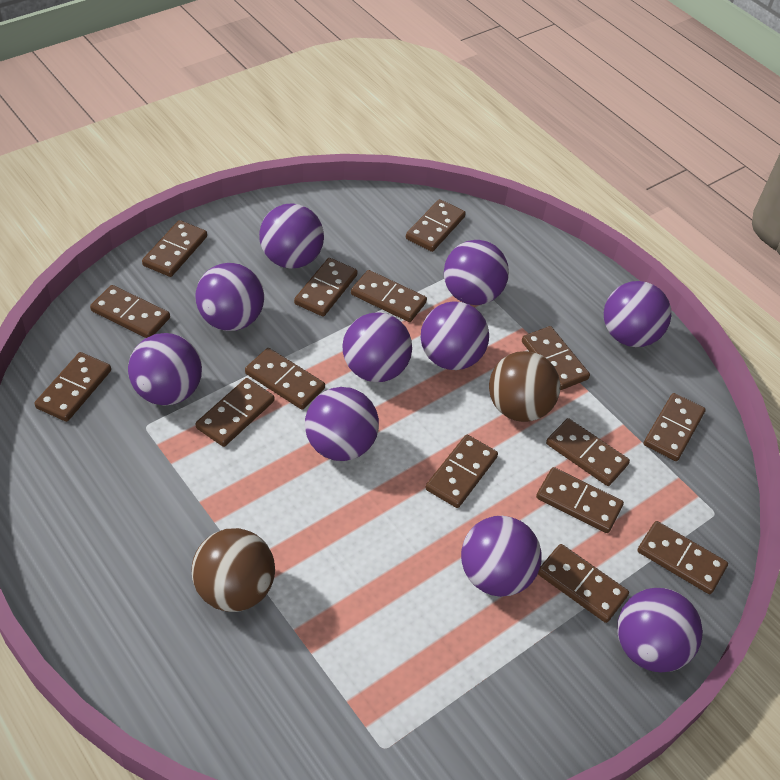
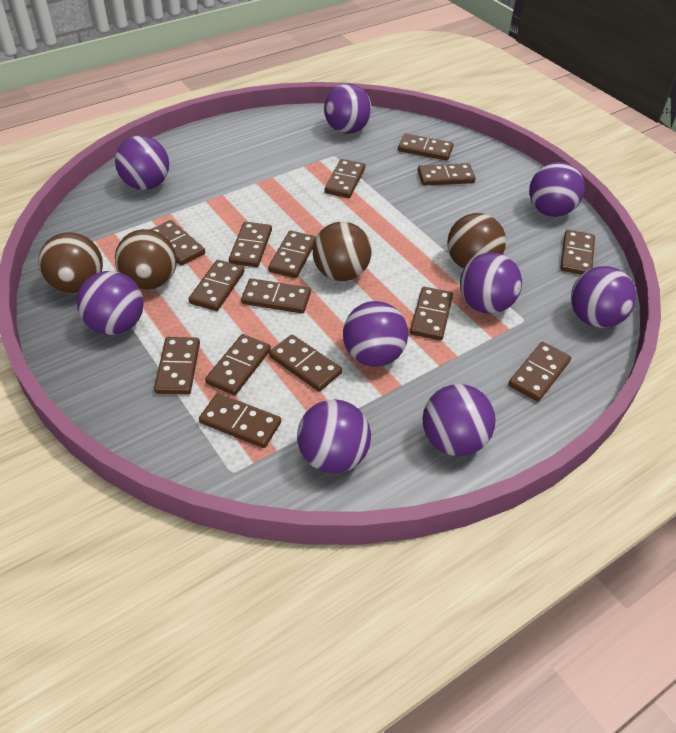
brown ball: 2 -> 4
purple ball: 10 -> 9

